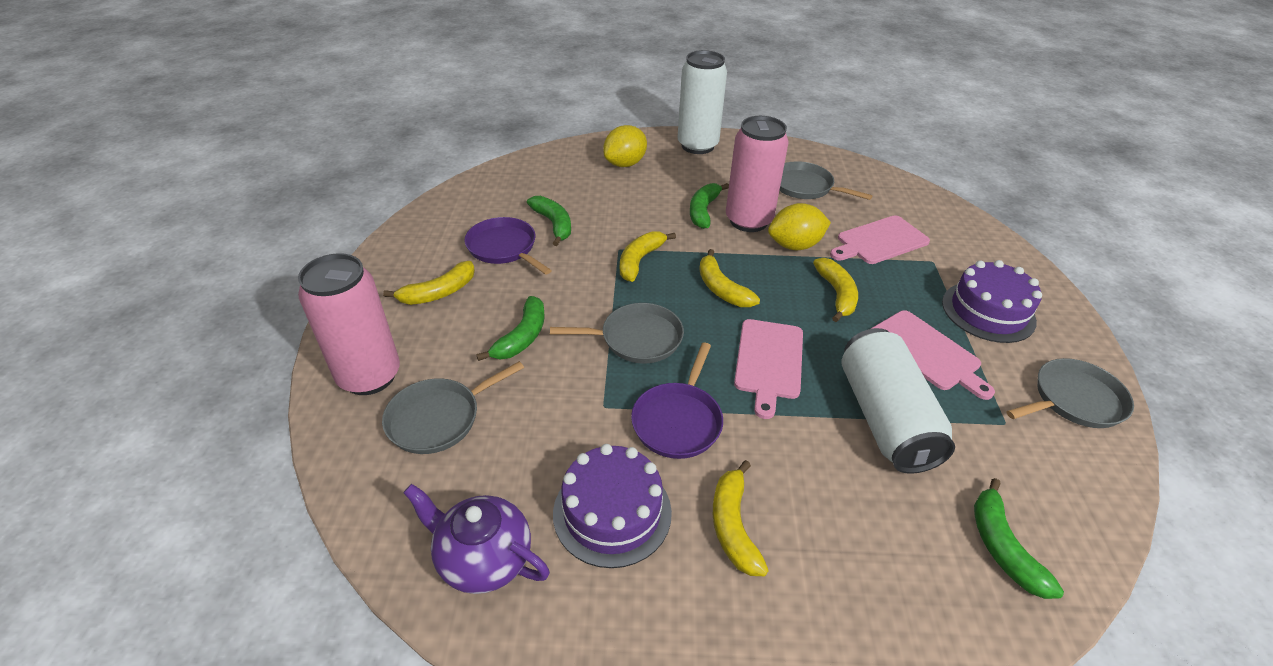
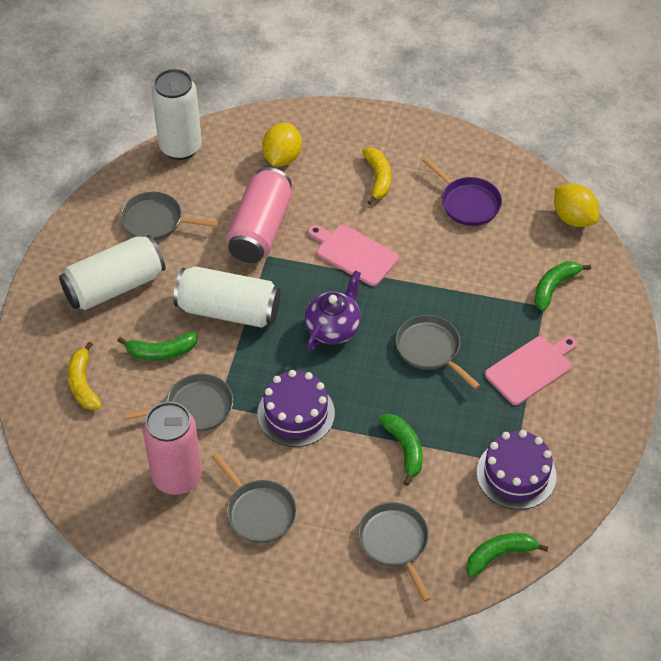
grey pan: 4 -> 5
pink cutting board: 3 -> 2
purple pan: 2 -> 1
white can: 2 -> 3
yellow banana: 5 -> 2

